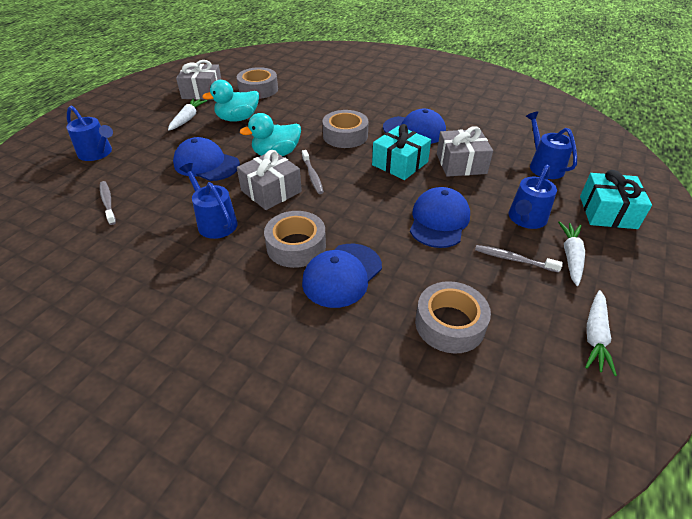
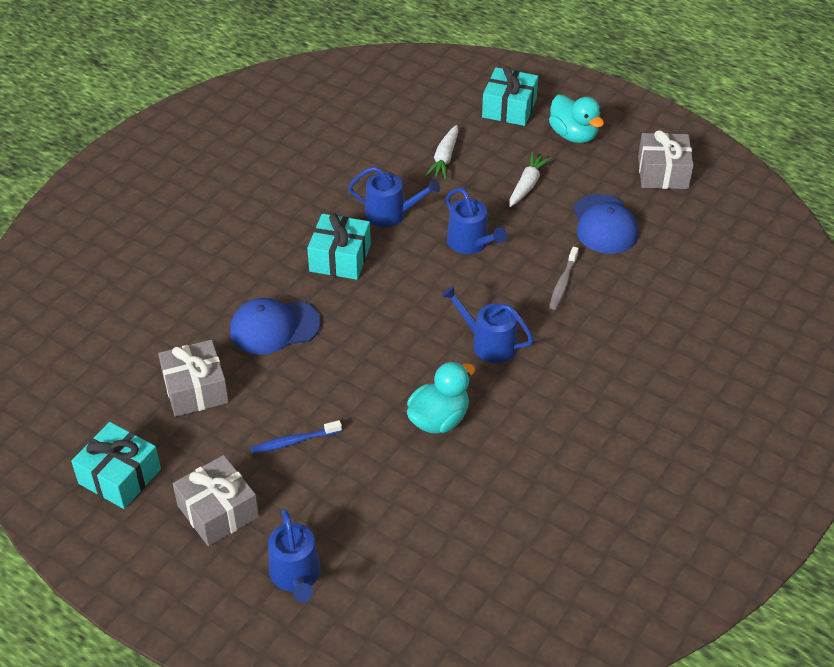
blue cap: 4 -> 2
blue toothbrush: 0 -> 1
grey tape: 4 -> 0
grey toothbrush: 3 -> 1
turquoise gift: 2 -> 3
white carrot: 3 -> 2

